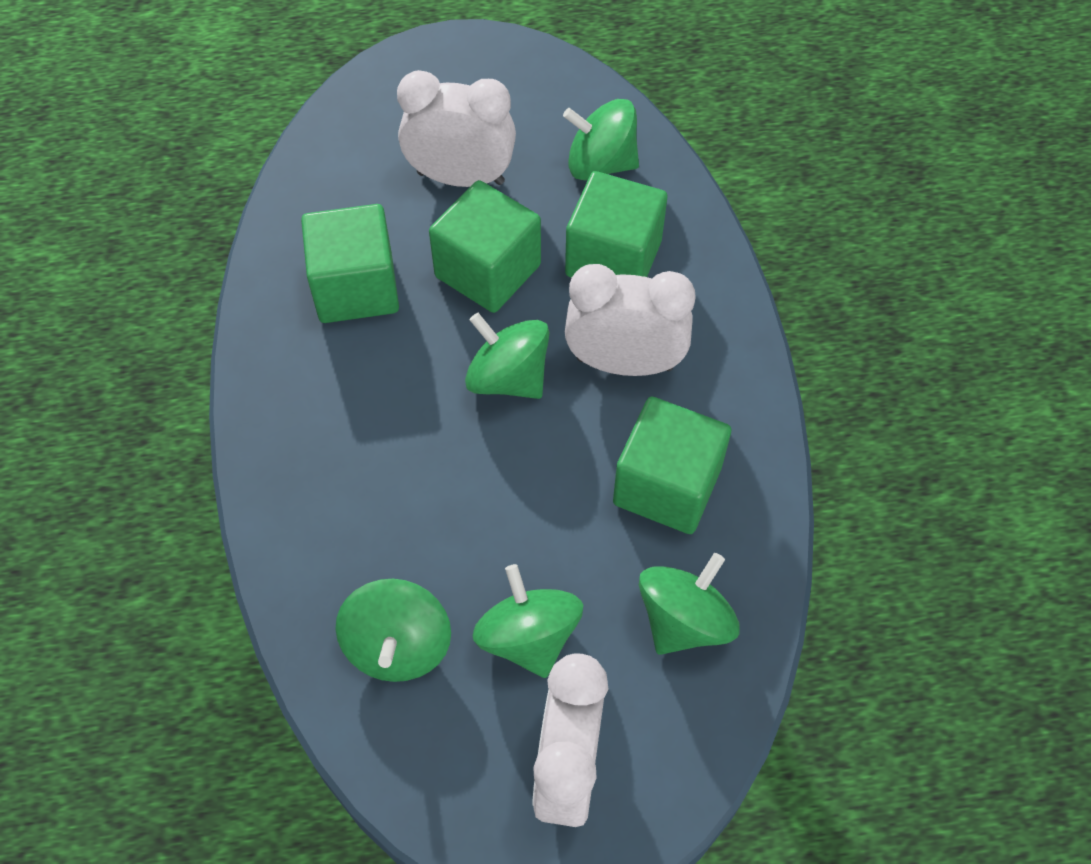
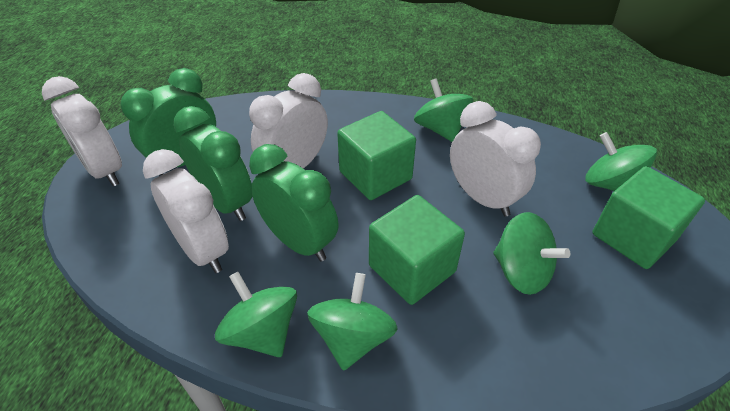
green clock: 0 -> 3
green cube: 4 -> 3
white clock: 3 -> 4

